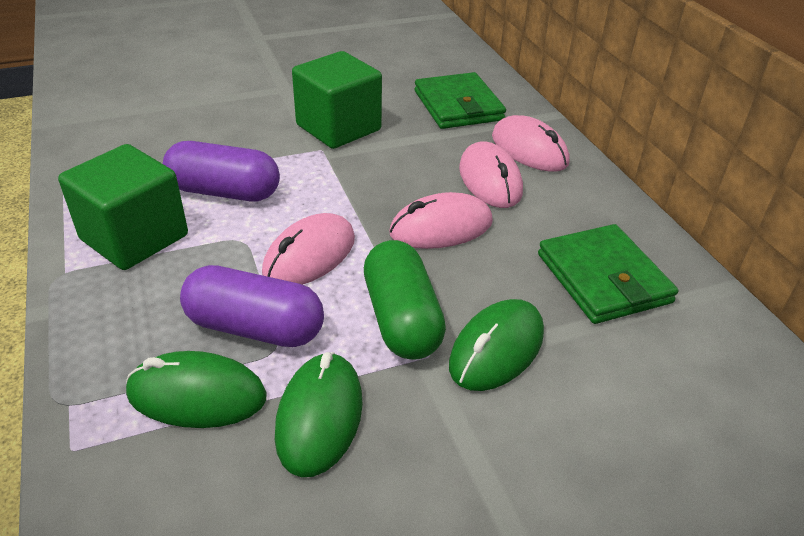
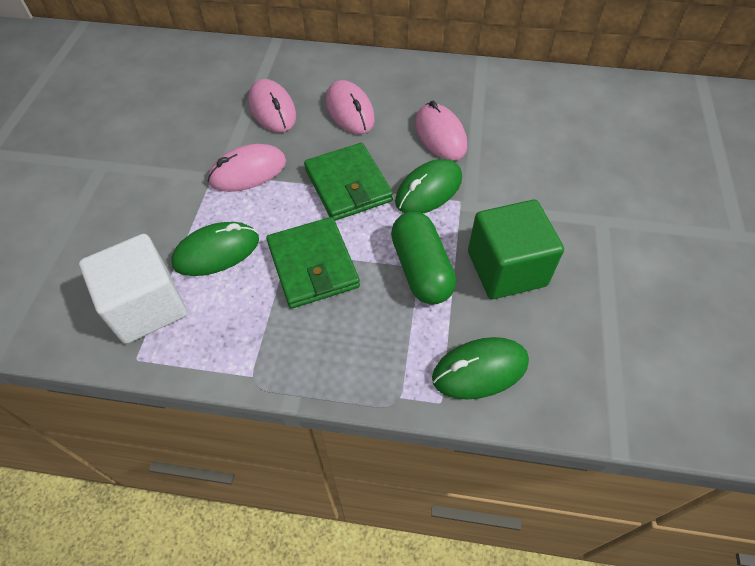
green cube: 2 -> 1
purple capsule: 2 -> 0
white cube: 0 -> 1

